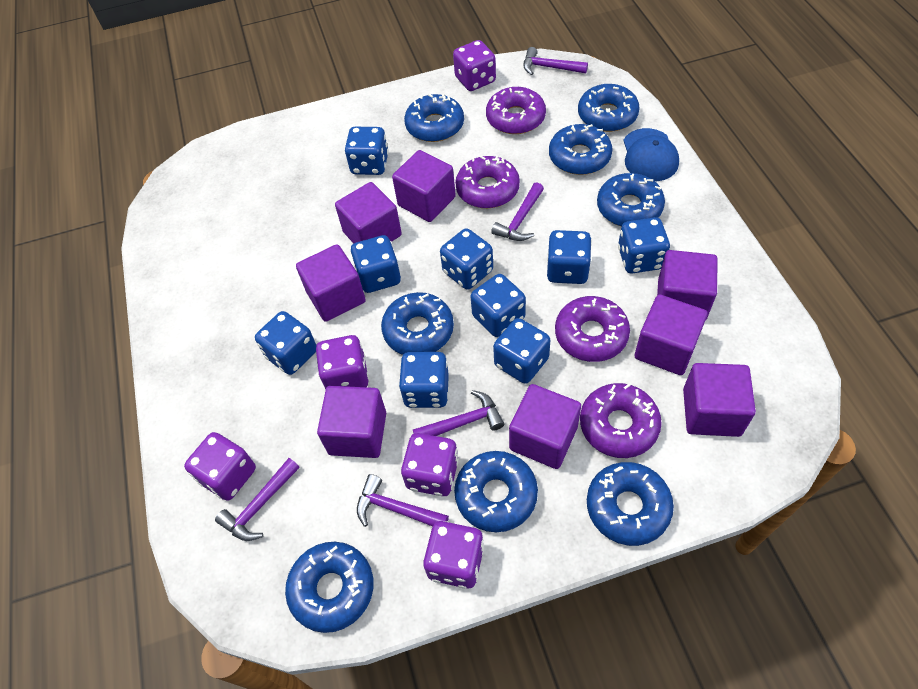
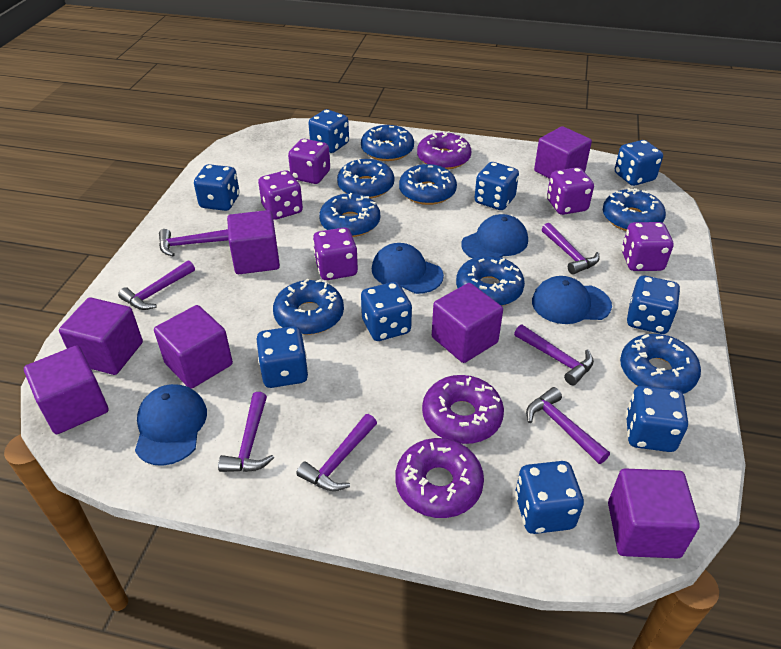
blue cap: 1 -> 4
purple cube: 8 -> 7
purple donut: 4 -> 3
purple hammer: 5 -> 7

